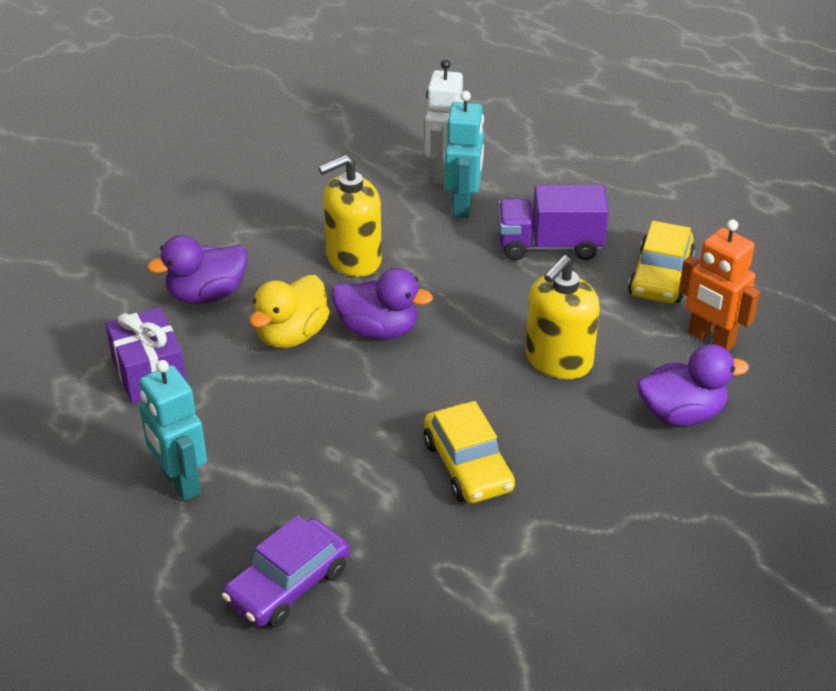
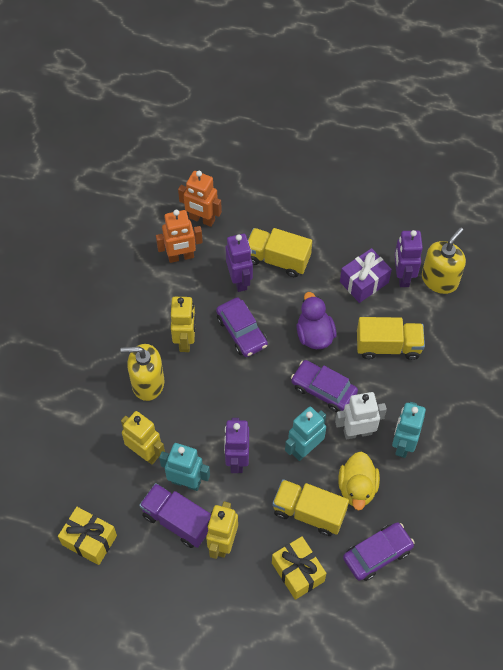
orange robot: 1 -> 2
purple car: 1 -> 3
purple duck: 3 -> 1
purple robot: 0 -> 3
turquoise robot: 2 -> 3
yellow car: 2 -> 0
yellow gift: 0 -> 2
yellow robot: 0 -> 3
yellow truck: 0 -> 3

